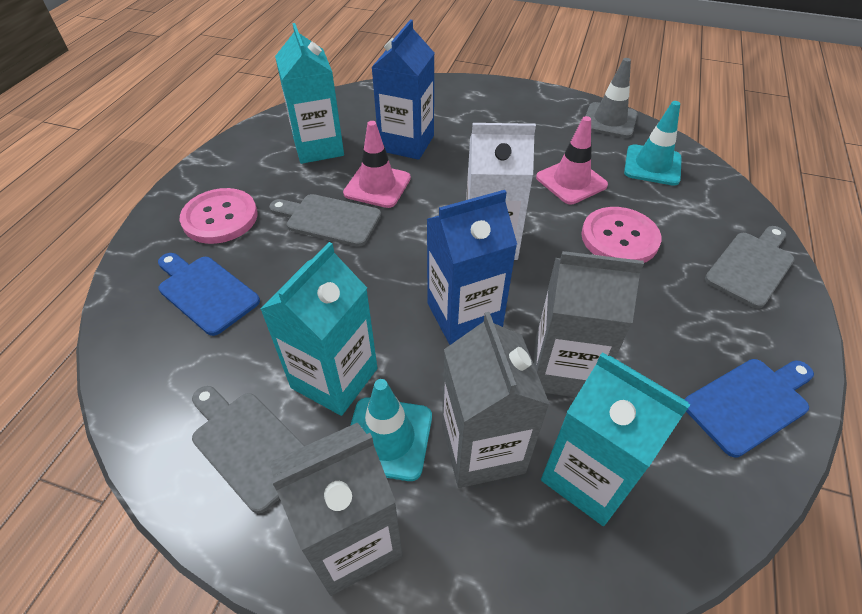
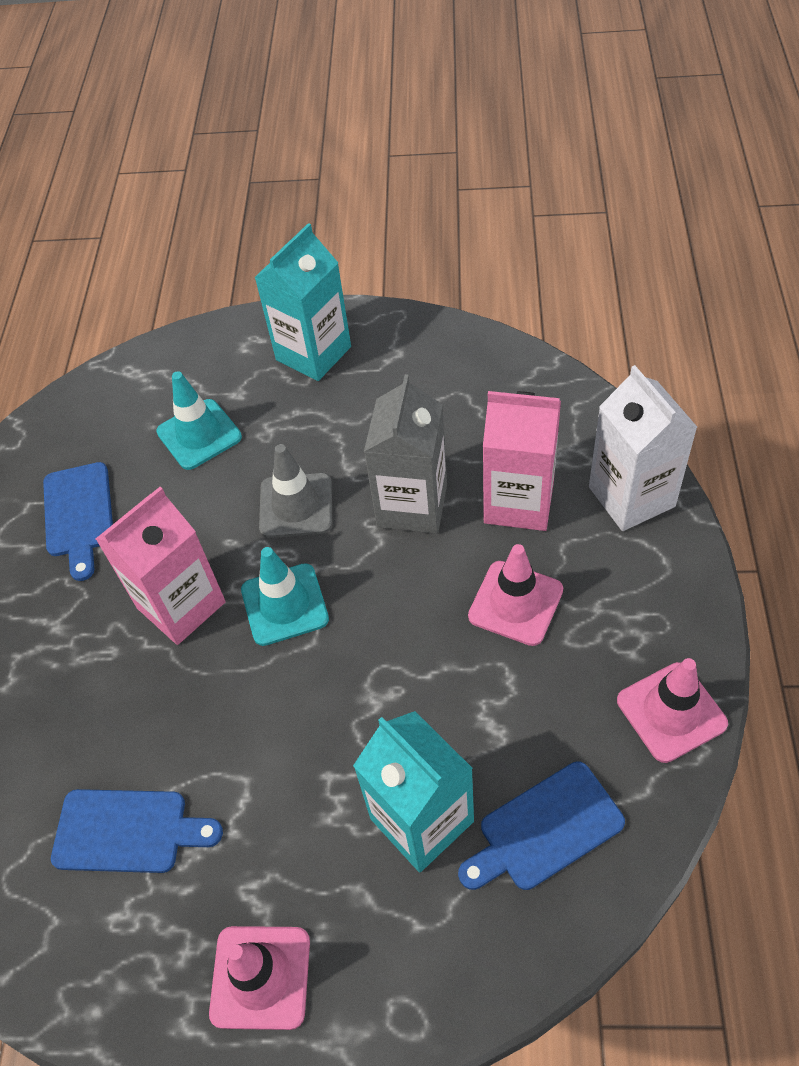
blue carton: 2 -> 0
blue cutting board: 2 -> 3
grey carton: 3 -> 1
grey cutting board: 3 -> 0
pink button: 2 -> 0
pink carton: 0 -> 2
pink traffic cone: 2 -> 3
turquoise carton: 3 -> 2

